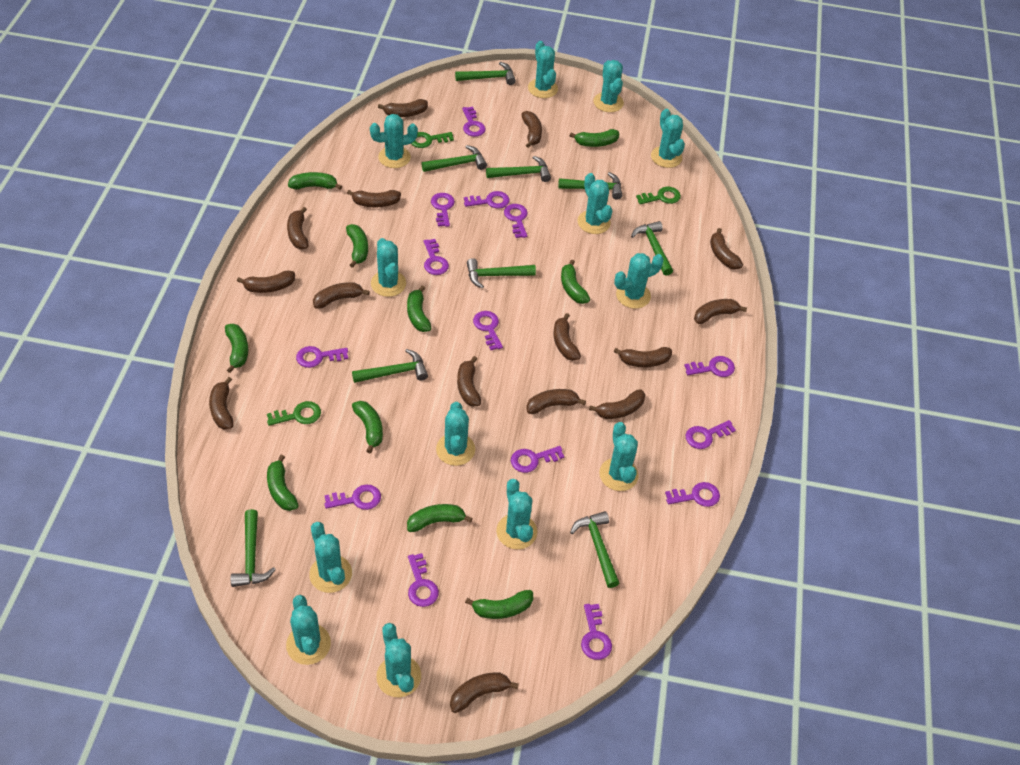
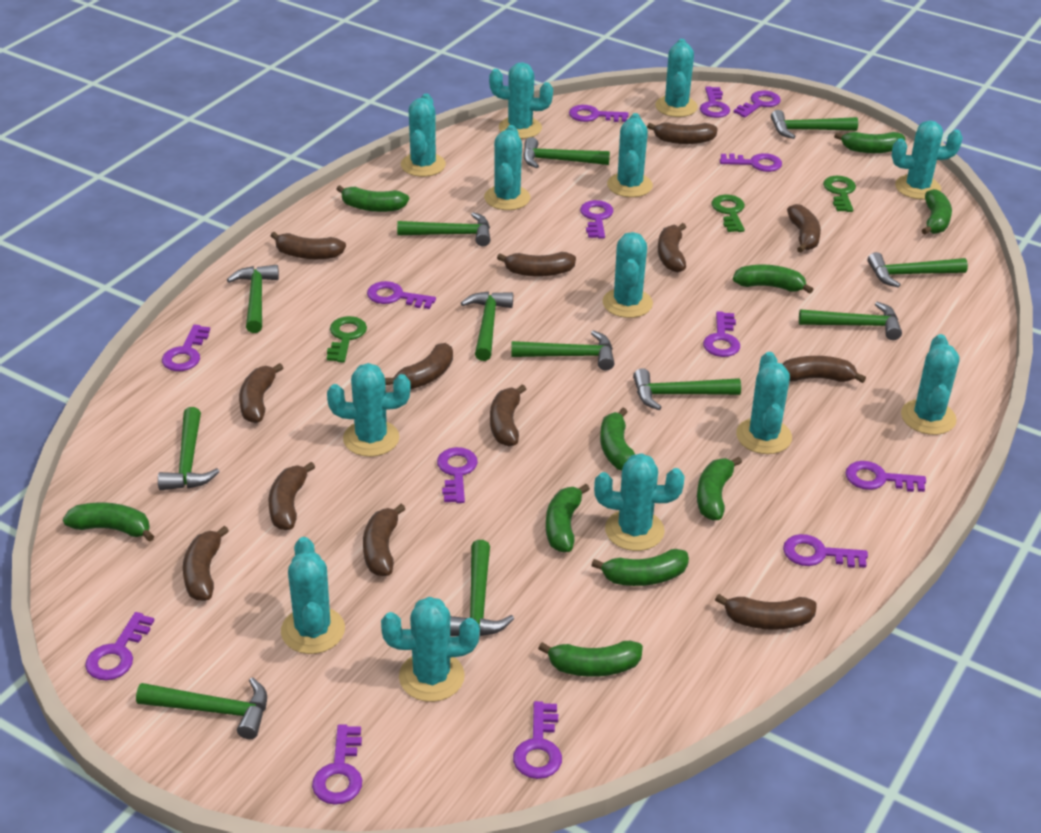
brown banana: 15 -> 13
green hammer: 9 -> 12

